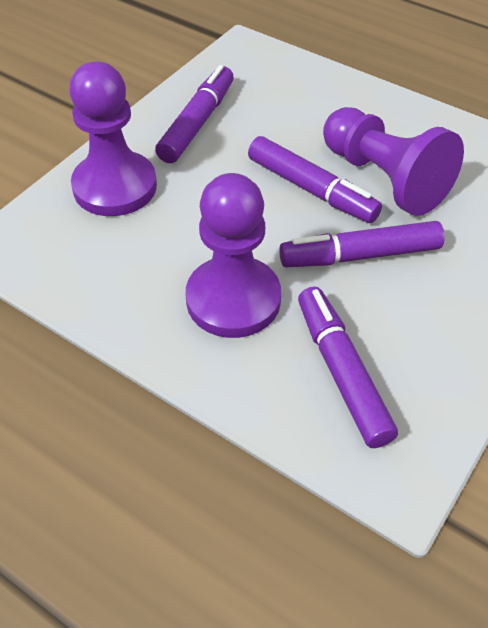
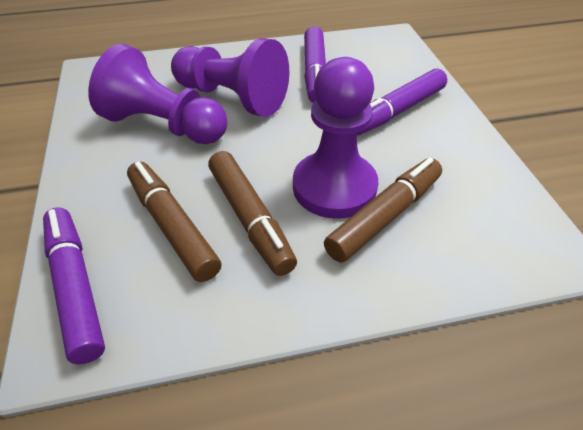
brown marker: 0 -> 3
purple marker: 4 -> 3

